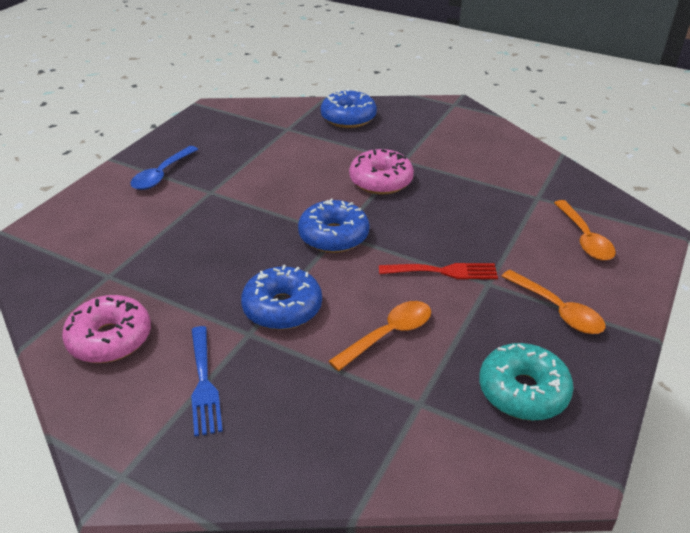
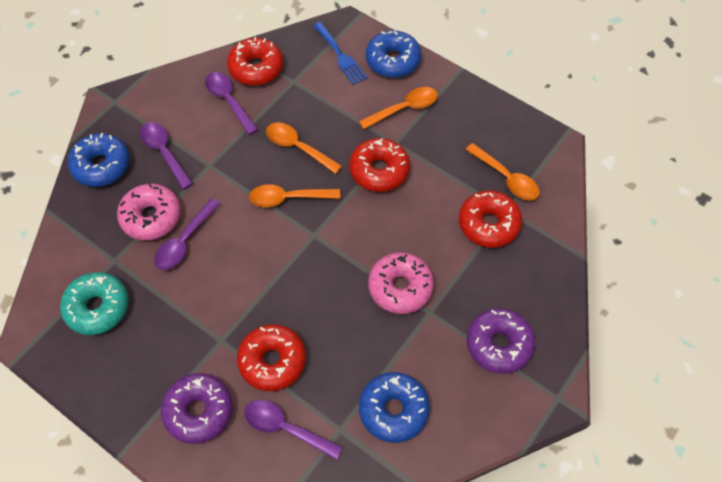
blue spoon: 1 -> 0
orange spoon: 3 -> 4
purple donut: 0 -> 2
purple spoon: 0 -> 4
red donut: 0 -> 4
red fork: 1 -> 0

